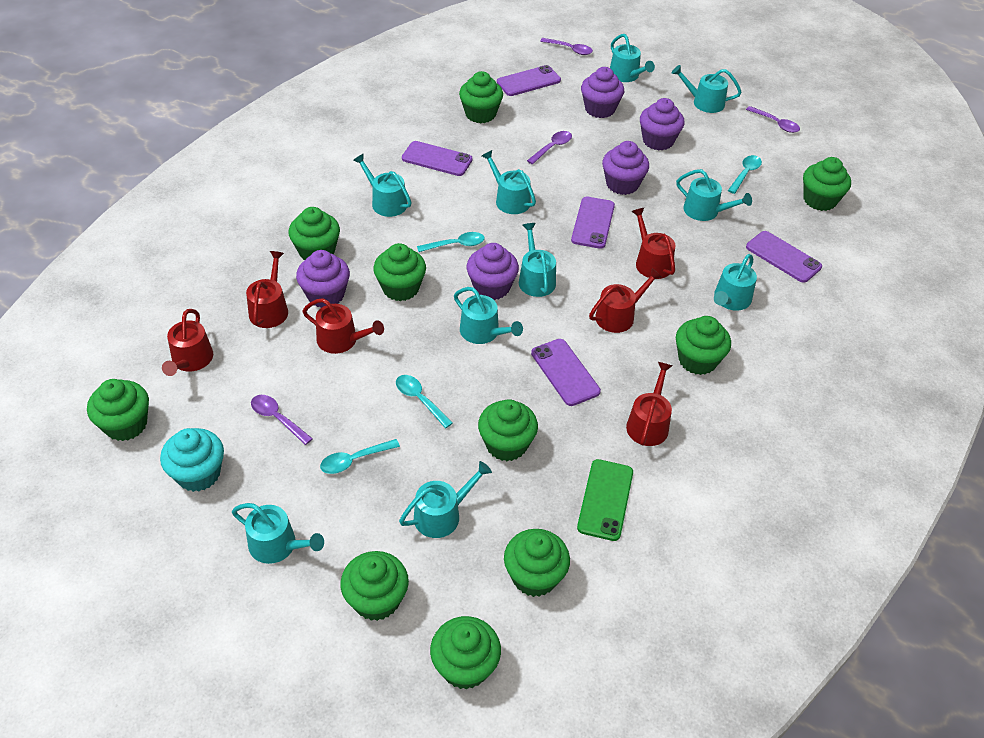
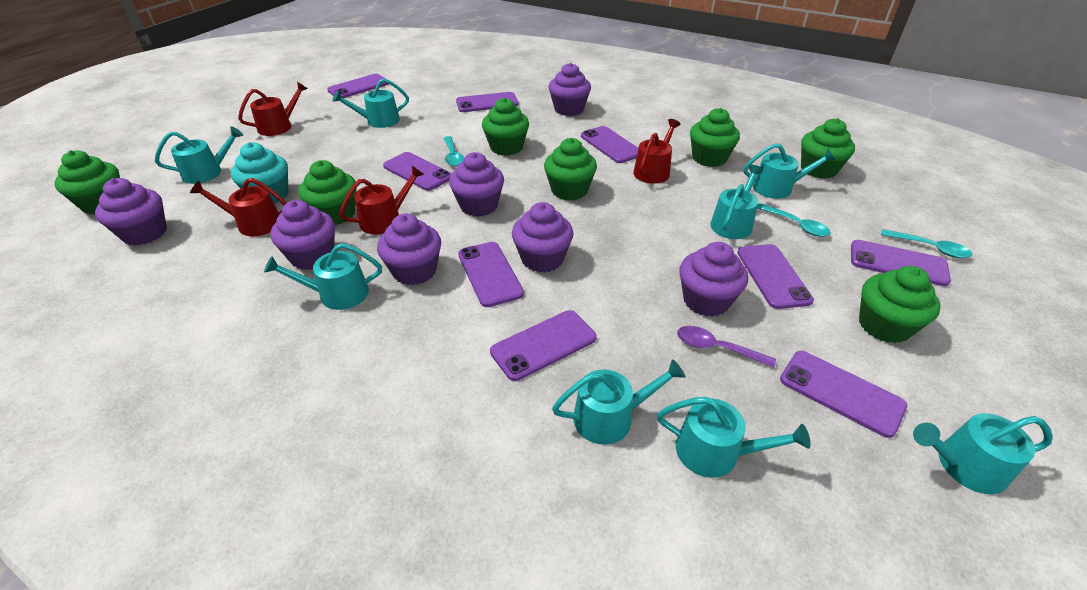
green cupcake: 10 -> 7
green phone: 1 -> 0
purple cupcake: 5 -> 7
purple phone: 5 -> 9
purple spoon: 4 -> 1
red watering can: 6 -> 4
turquoise spoon: 4 -> 3
turquoise watering can: 10 -> 8

